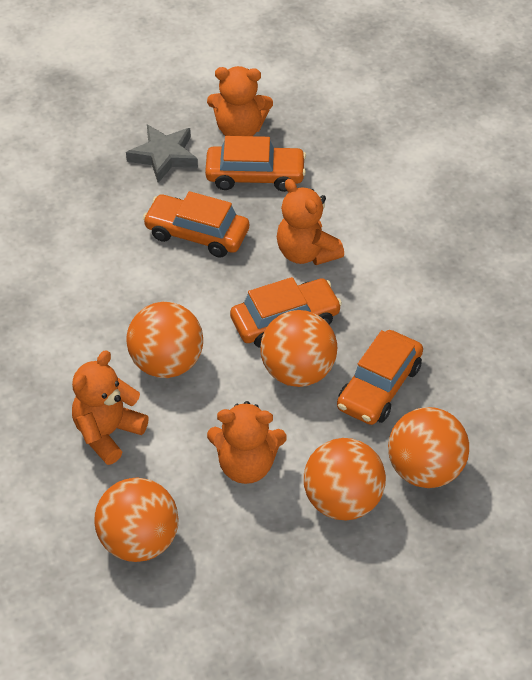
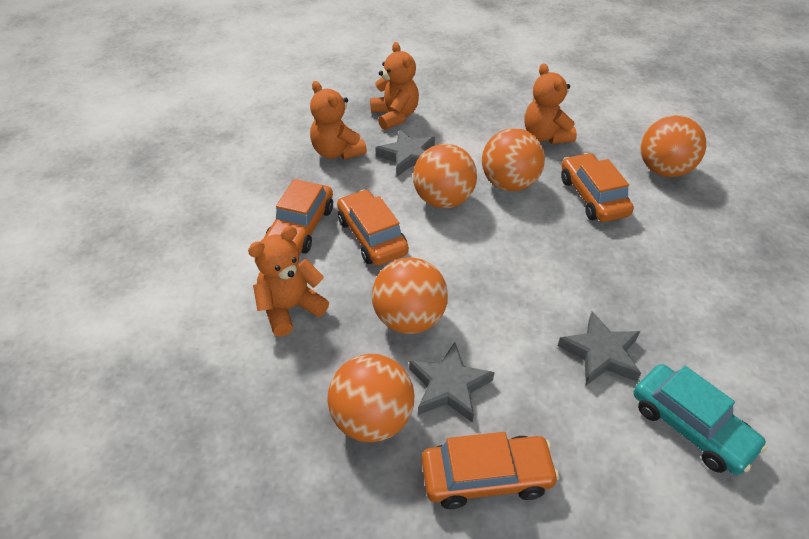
grey star: 1 -> 3
turquoise car: 0 -> 1

